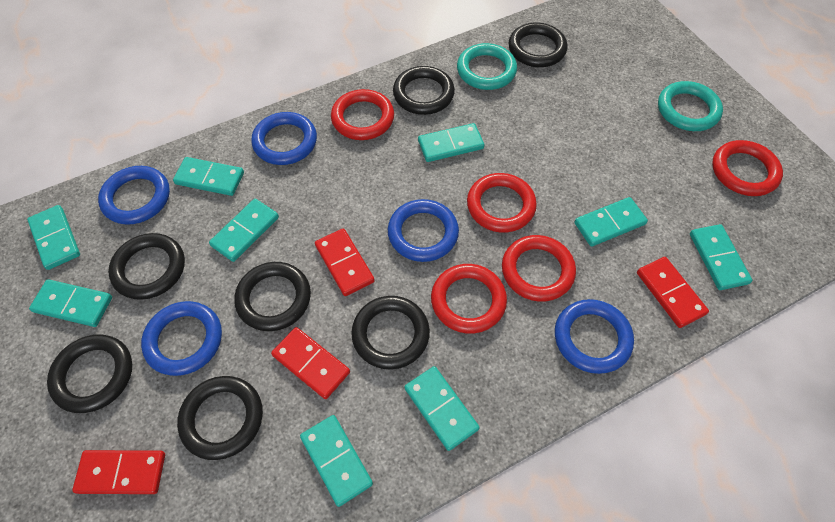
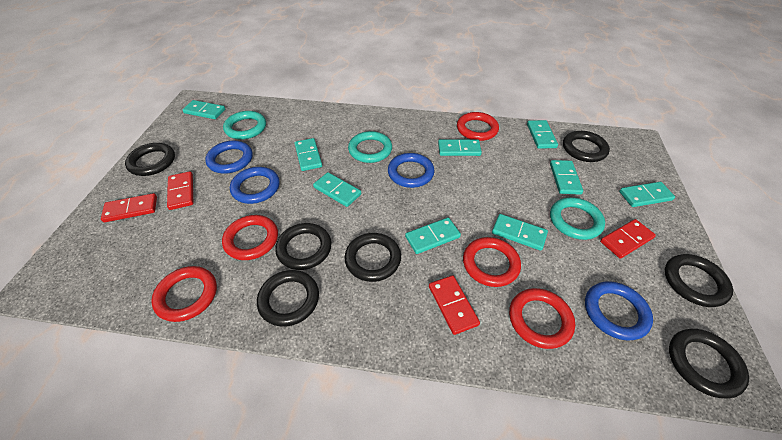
blue ring: 5 -> 4
turquoise ring: 2 -> 3

